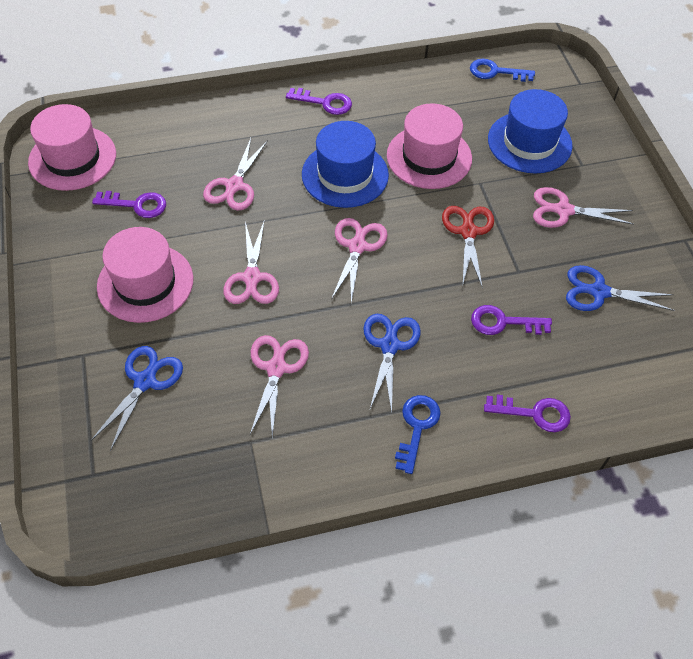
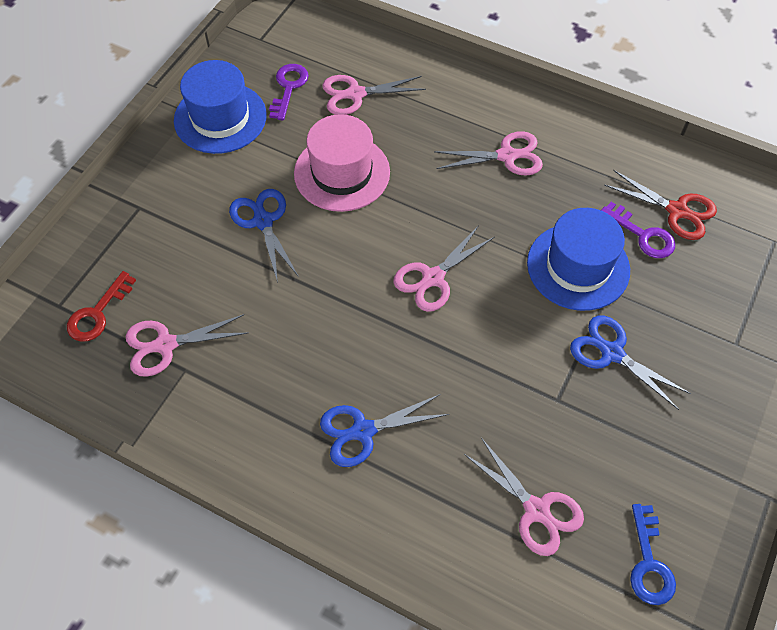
blue key: 2 -> 1
pink hat: 3 -> 1
purple key: 4 -> 2
red key: 0 -> 1

